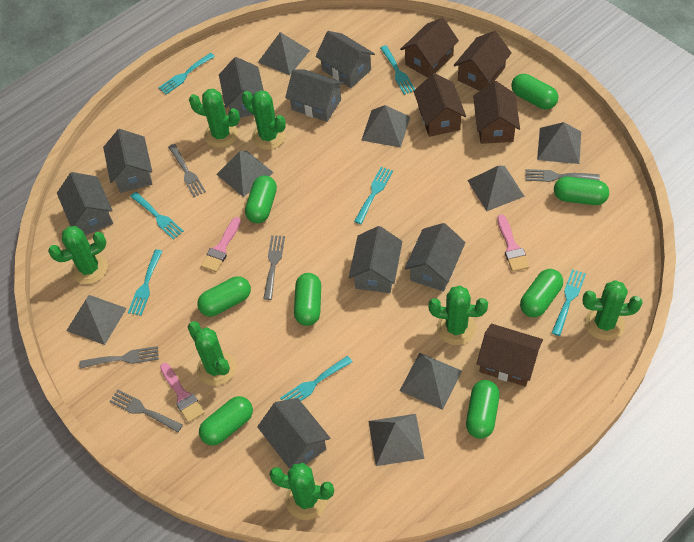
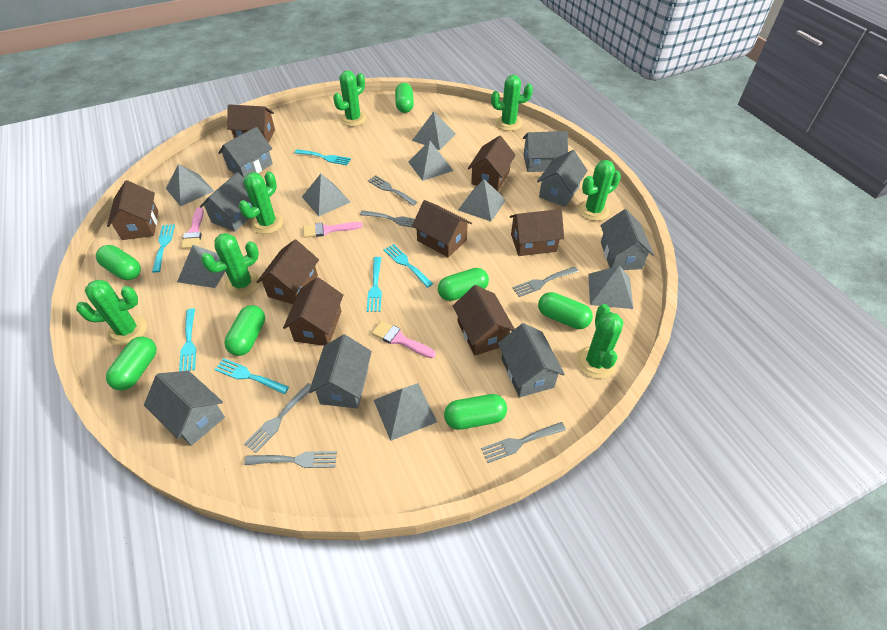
brown house: 5 -> 8
green capsule: 8 -> 7
grey fork: 5 -> 6
turquoise fork: 7 -> 6

